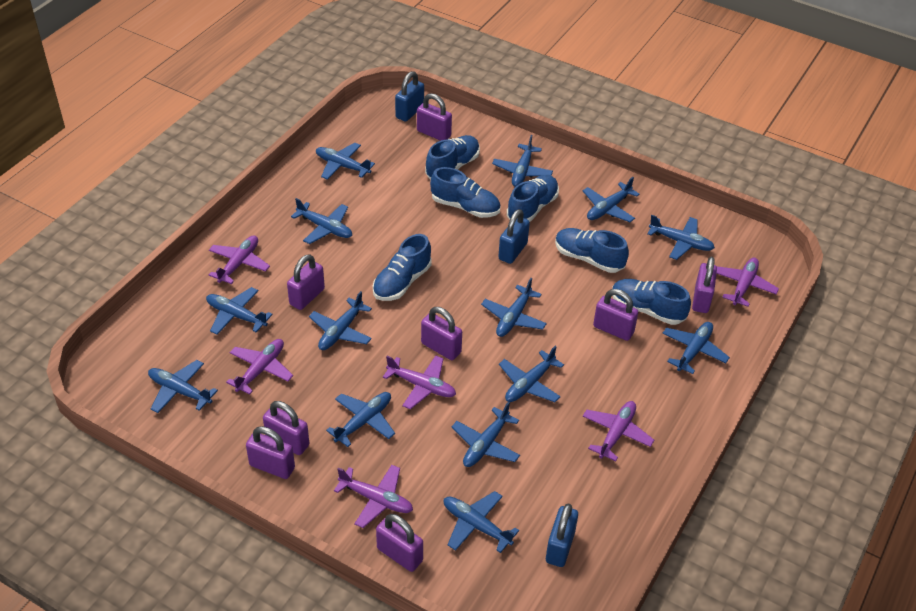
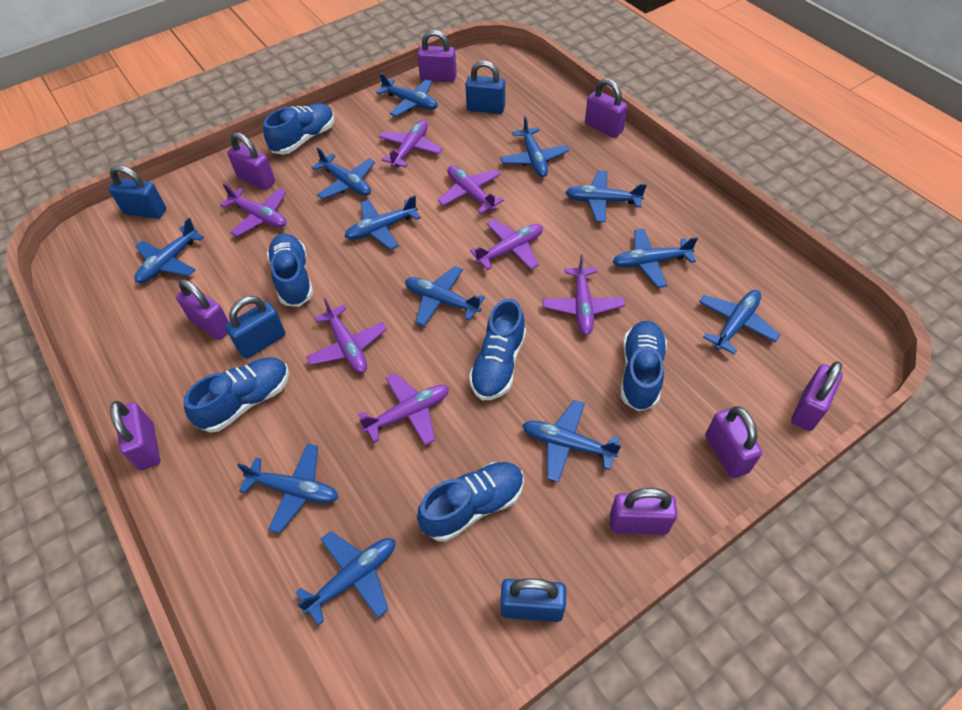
blue padlock: 3 -> 4
blue plane: 14 -> 12
purple plane: 6 -> 7

